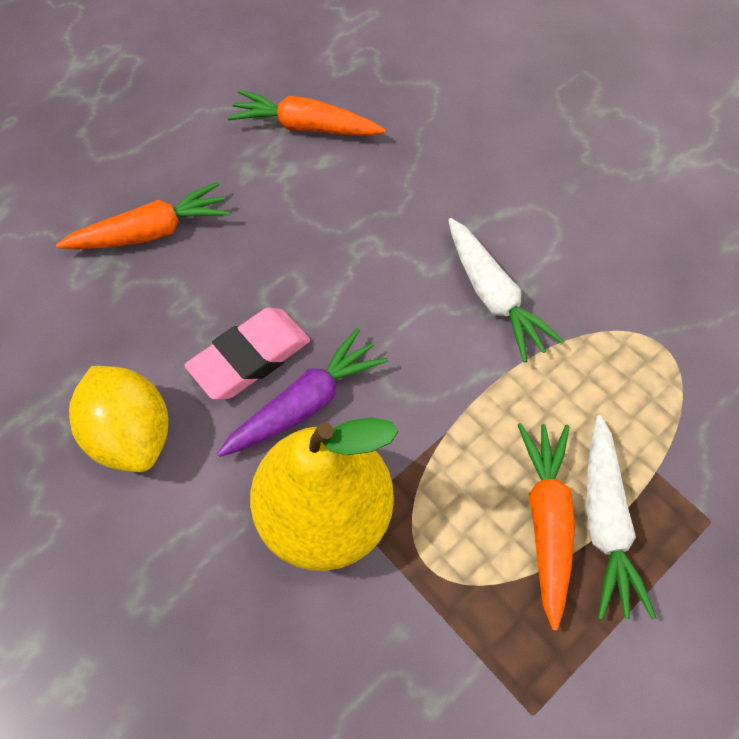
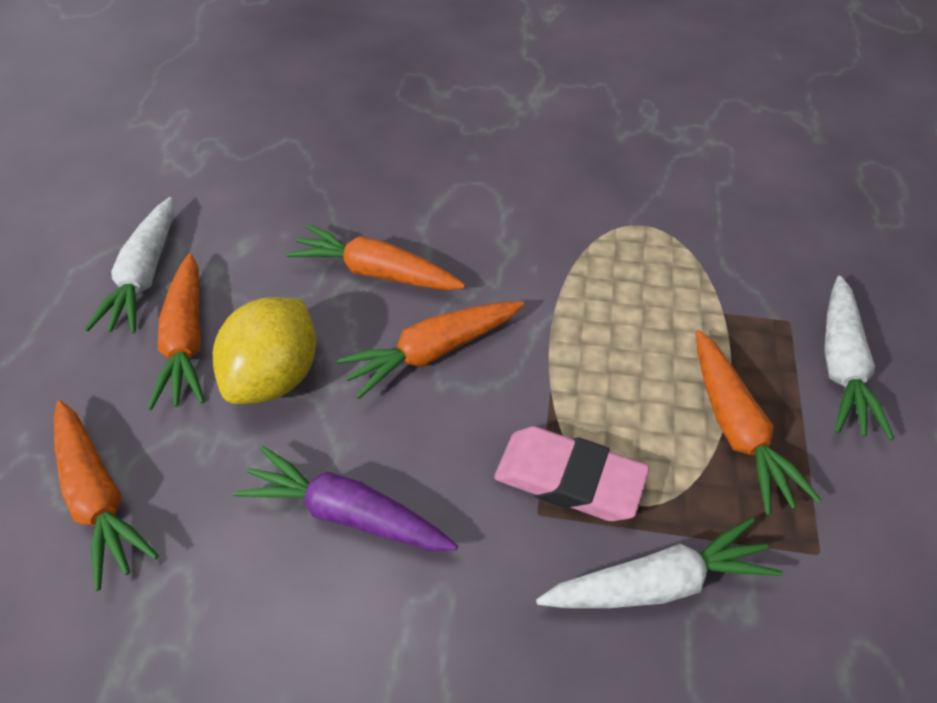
orange carrot: 3 -> 5
white carrot: 2 -> 3
yellow pear: 1 -> 0

